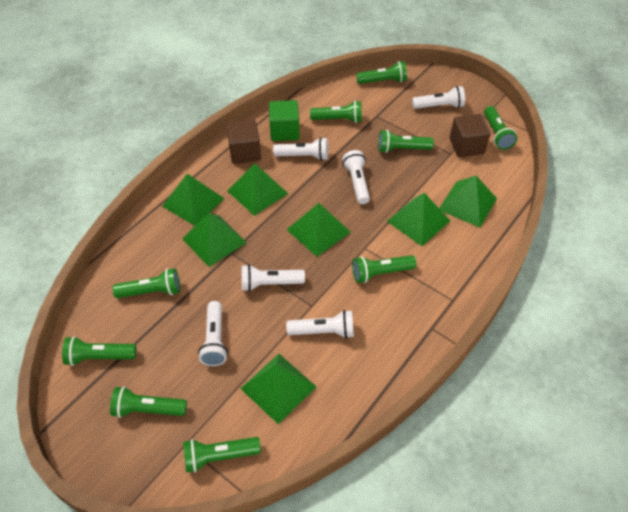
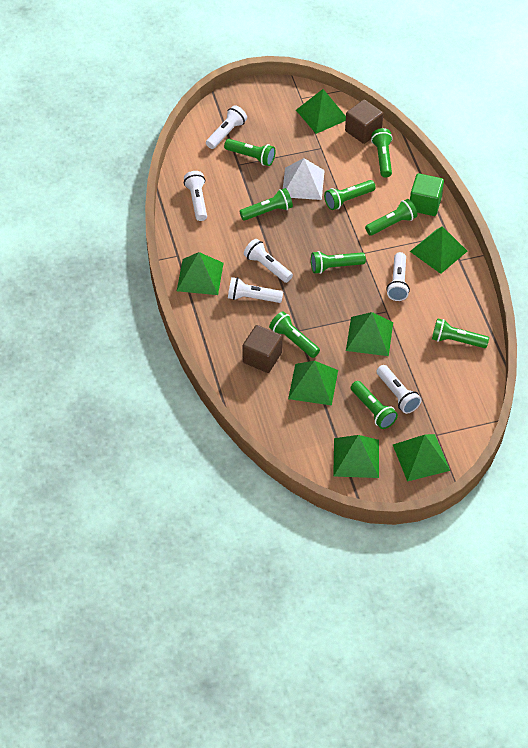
white pyramid: 0 -> 1

